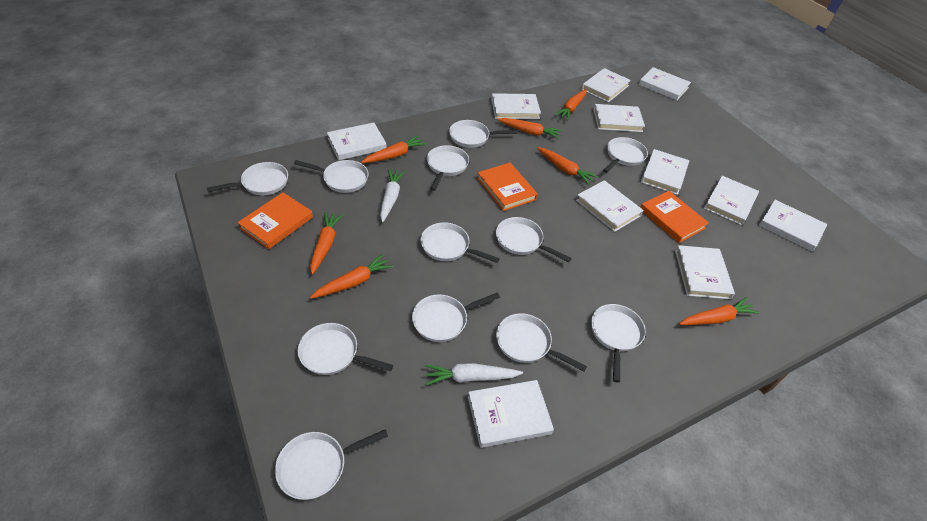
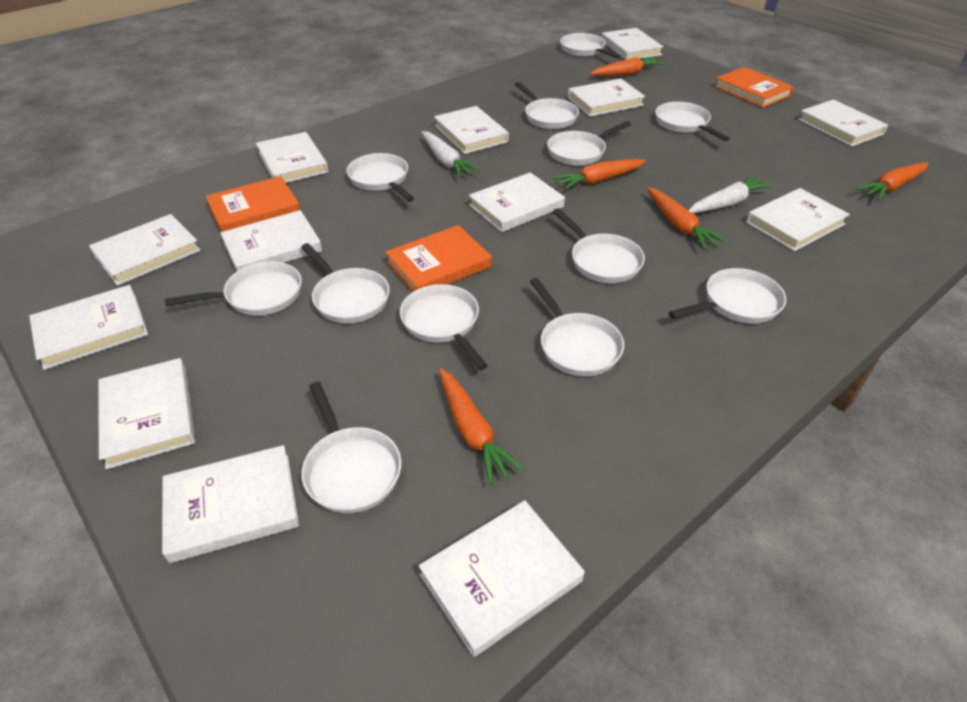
orange carrot: 7 -> 5
white book: 11 -> 13

